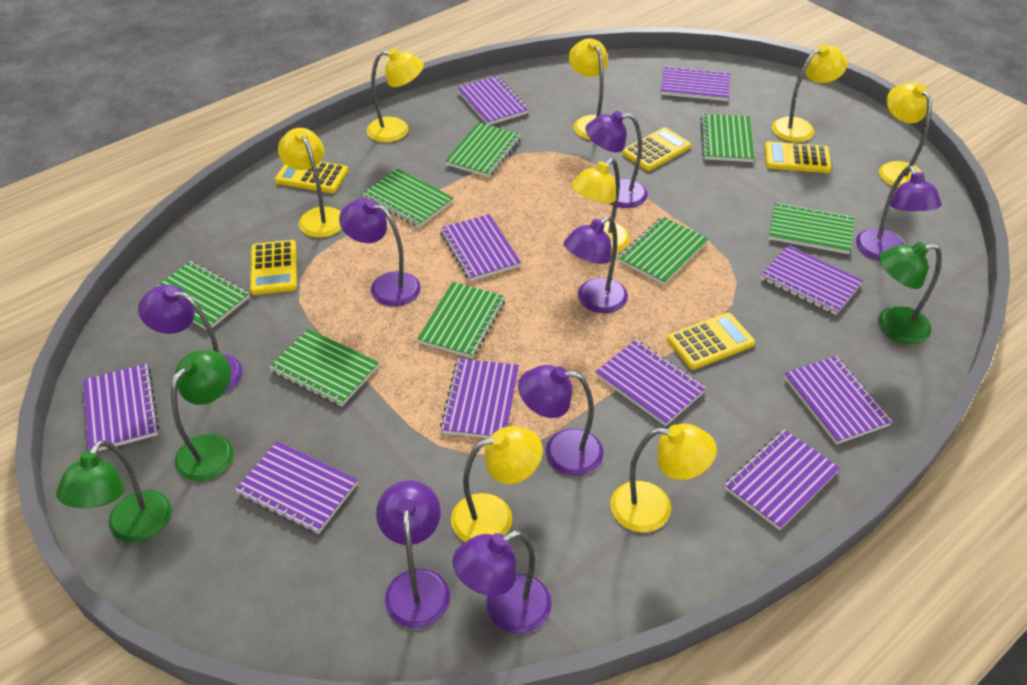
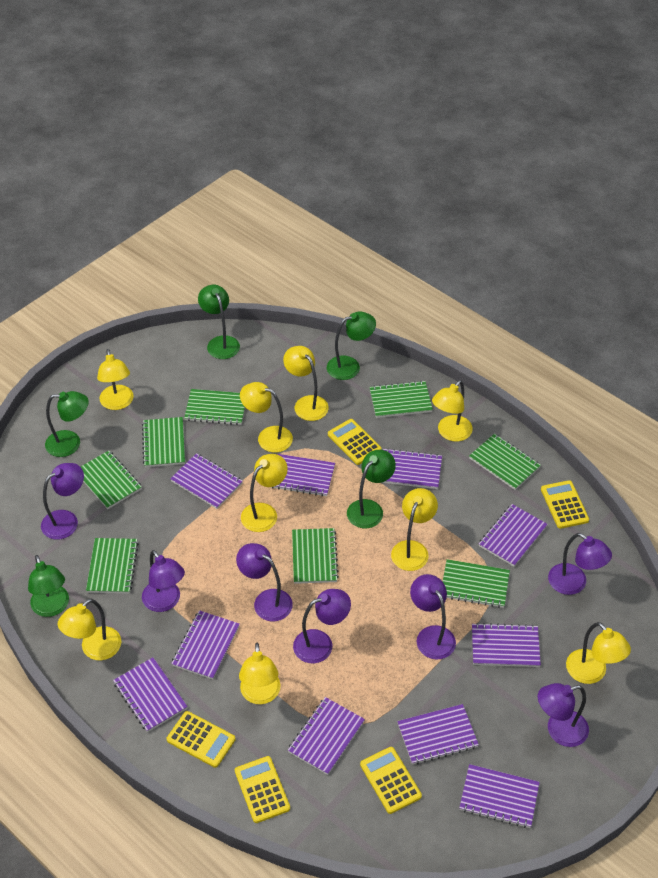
green lamp: 3 -> 5
purple lamp: 8 -> 7
yellow lamp: 8 -> 9

